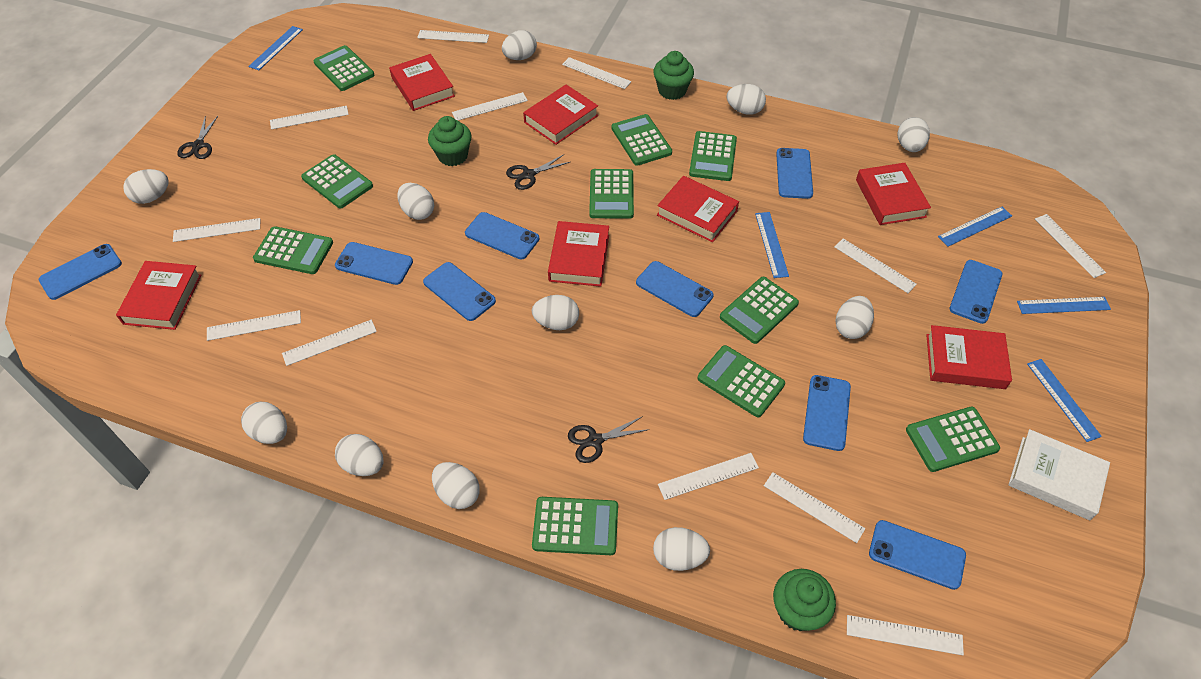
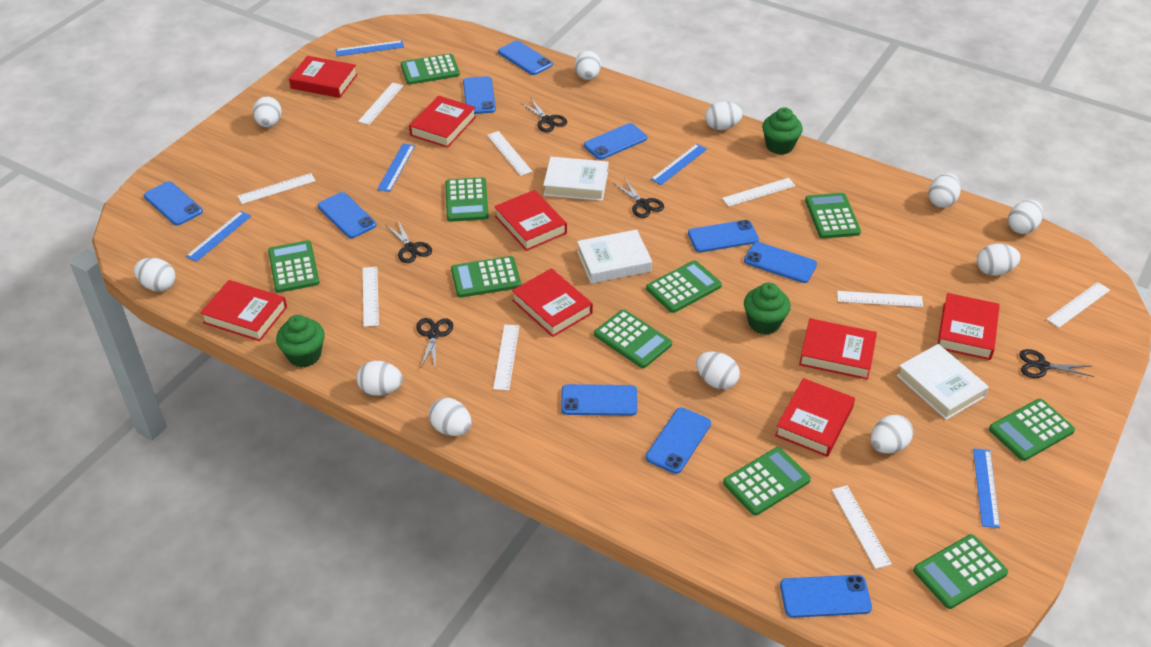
black scissors: 3 -> 5
blue phone: 9 -> 10
red book: 7 -> 8
white book: 1 -> 3
white ruler: 12 -> 9

